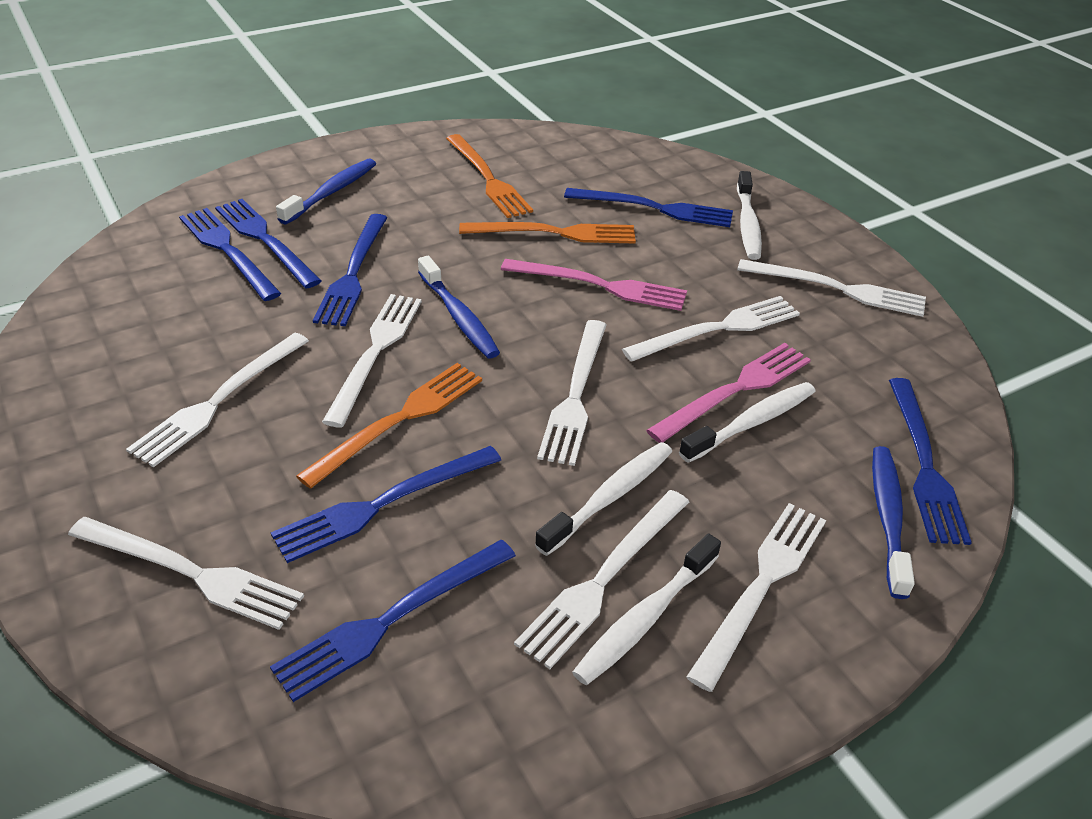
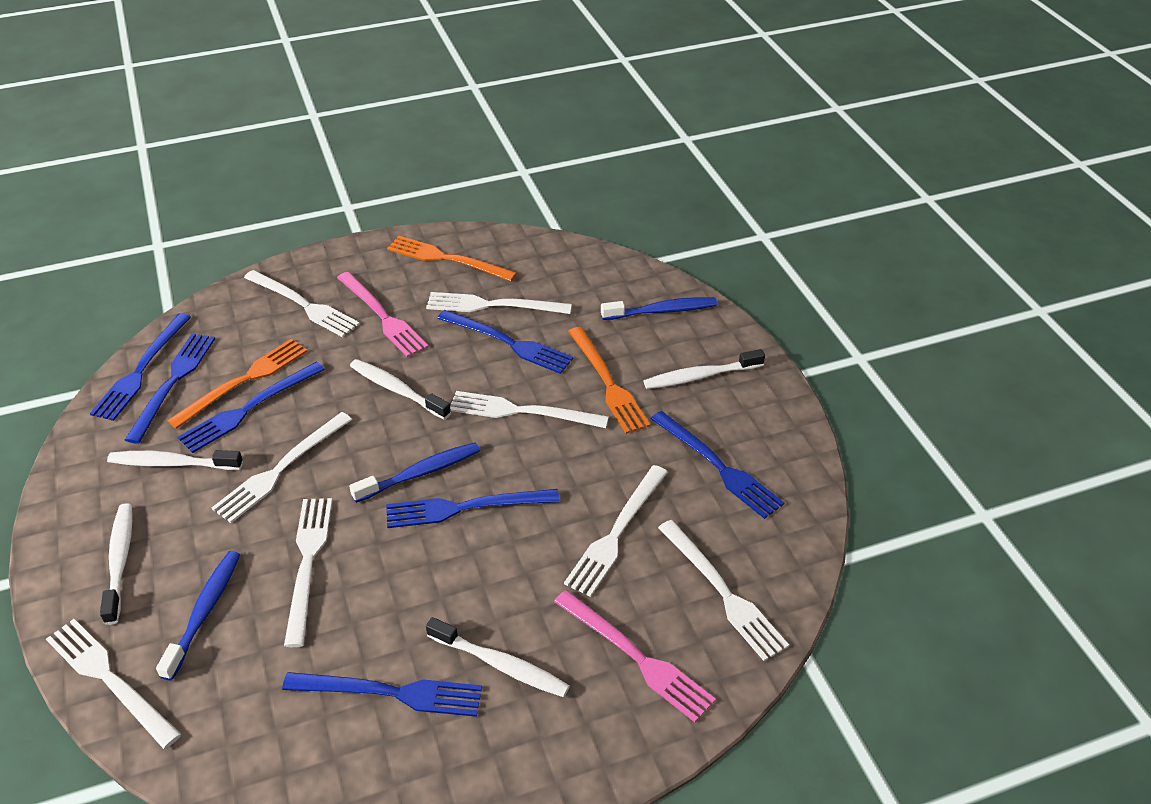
white toothbrush: 4 -> 5

